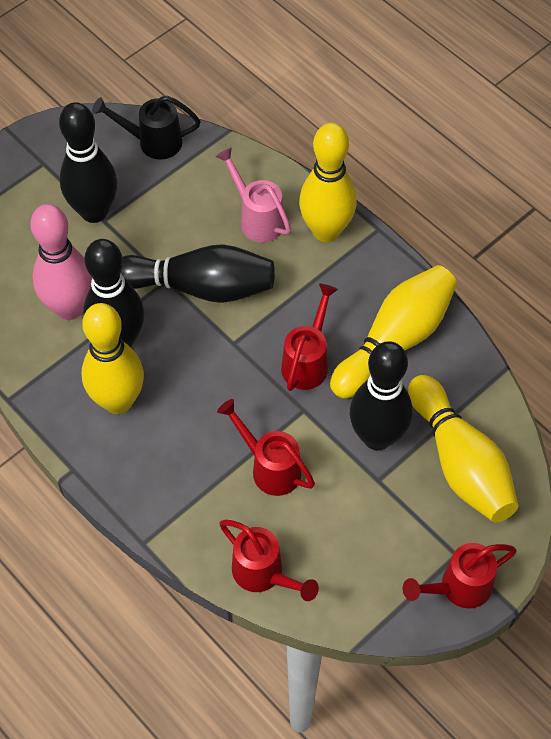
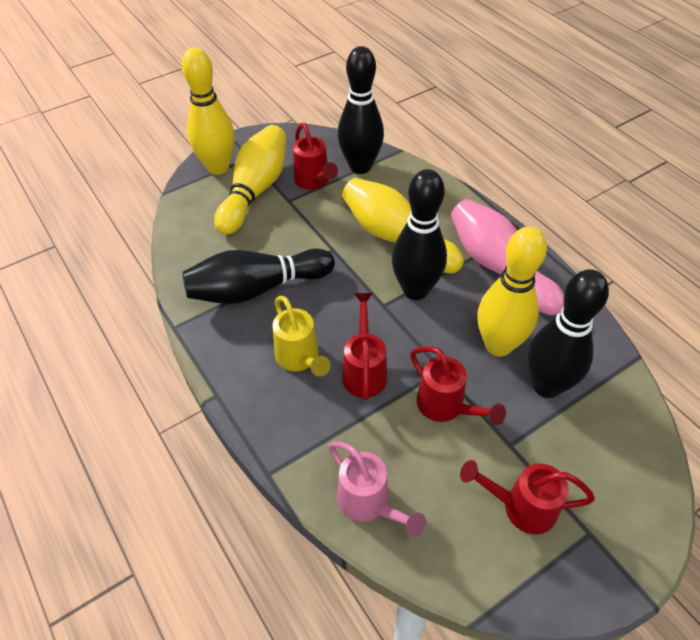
black watering can: 1 -> 0
yellow watering can: 0 -> 1

